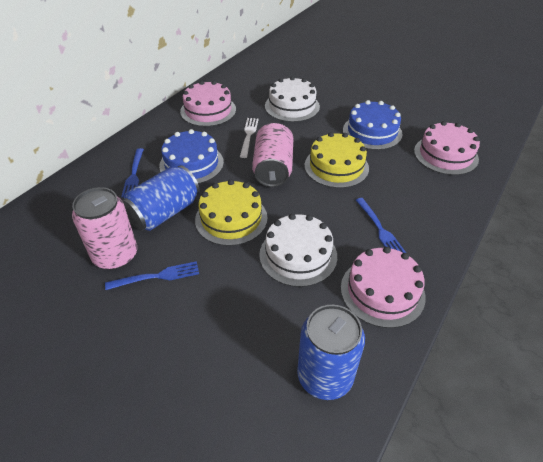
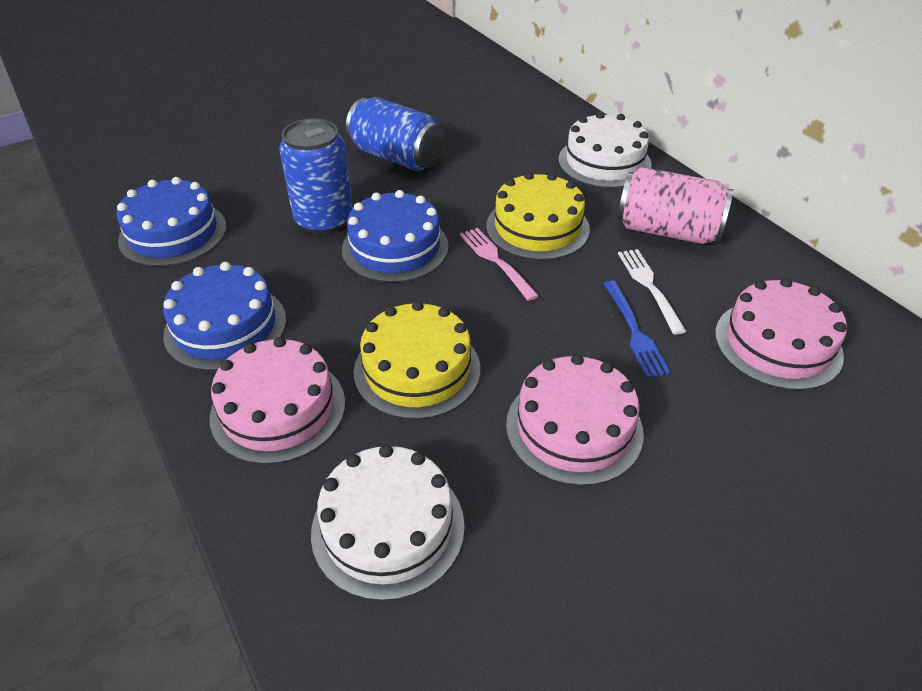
blue cake: 2 -> 3
blue fork: 3 -> 1
pink can: 2 -> 1
pink fork: 0 -> 1

